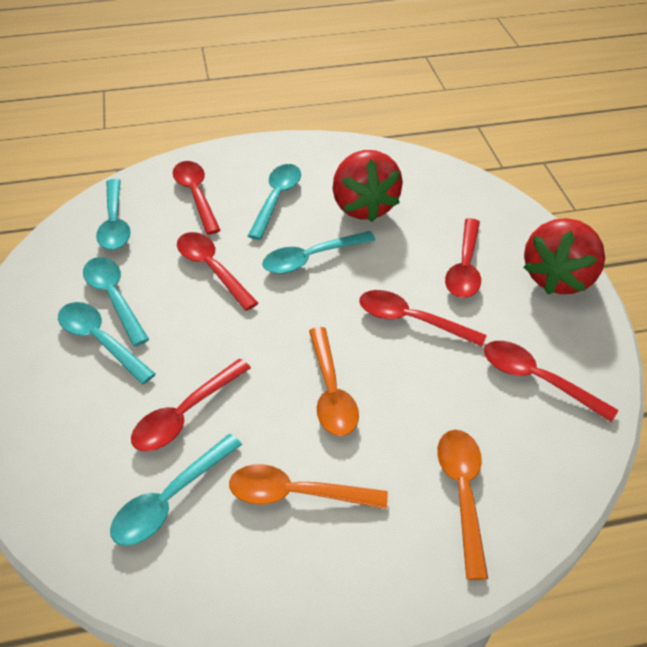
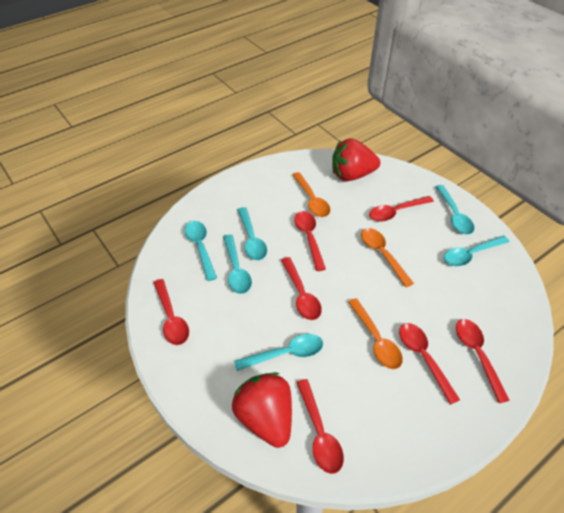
red spoon: 6 -> 7

